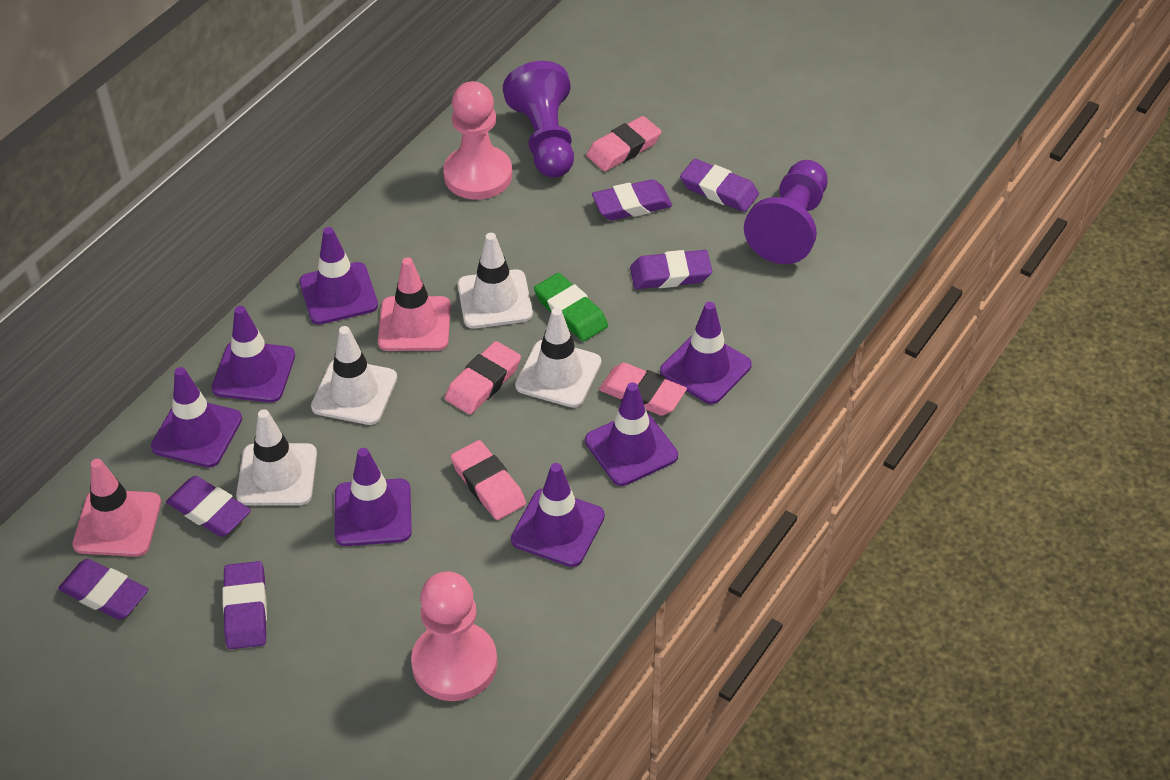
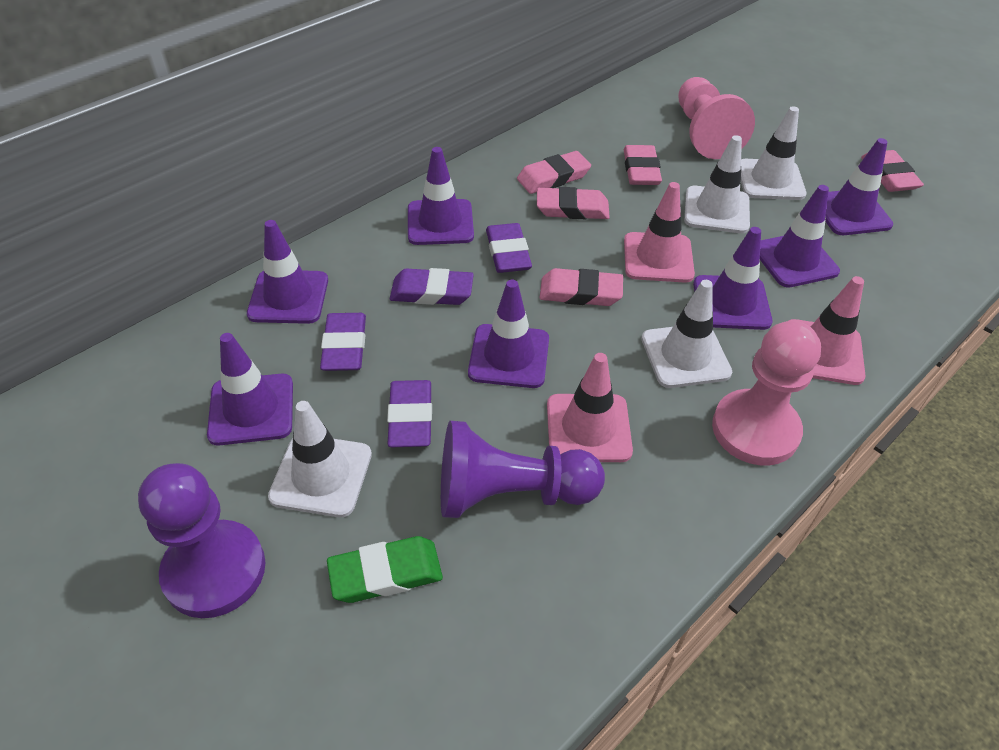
pink eraser: 4 -> 5
pink traffic cone: 2 -> 3
purple eraser: 6 -> 4

